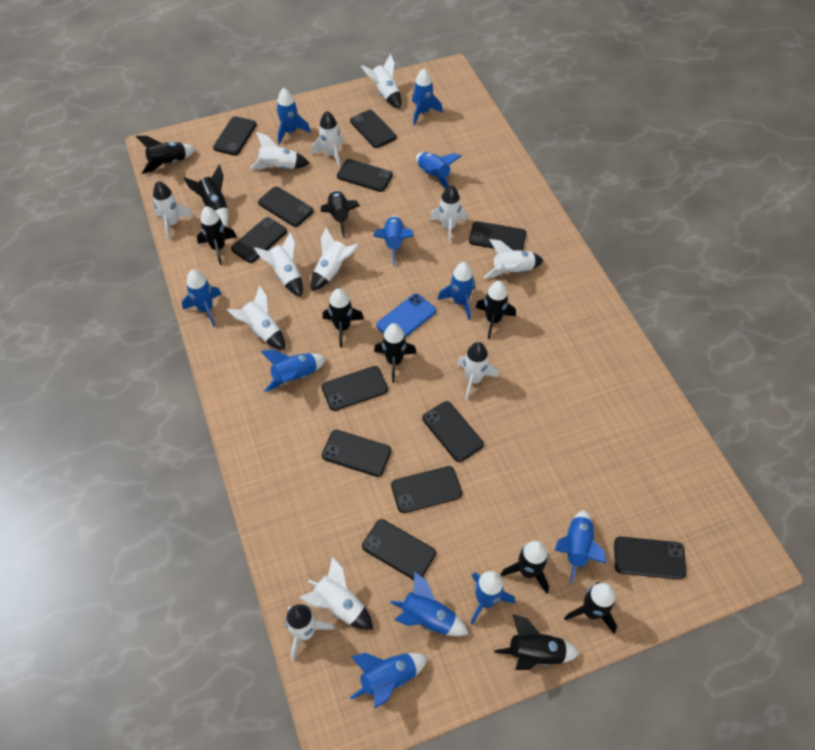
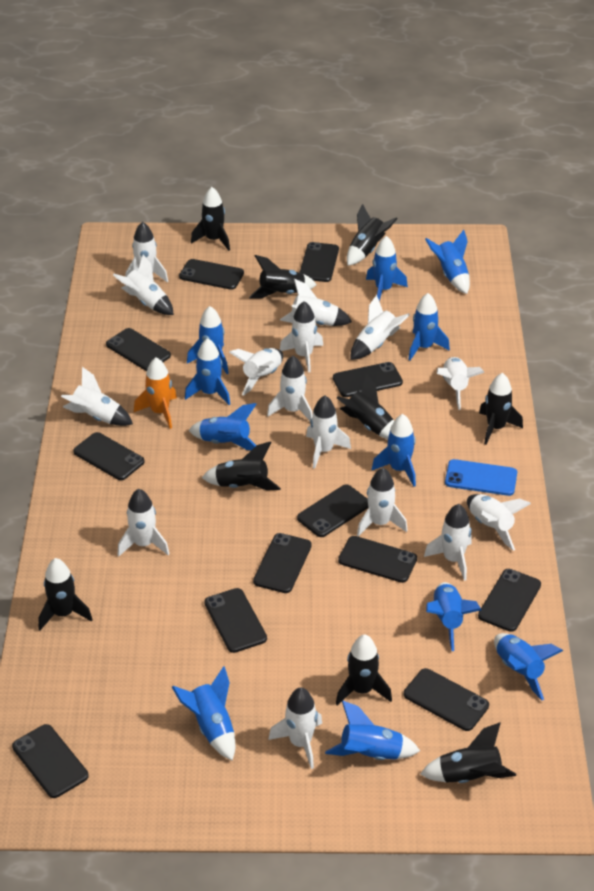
black rocket: 10 -> 9
orange rocket: 0 -> 1
white rocket: 12 -> 15

